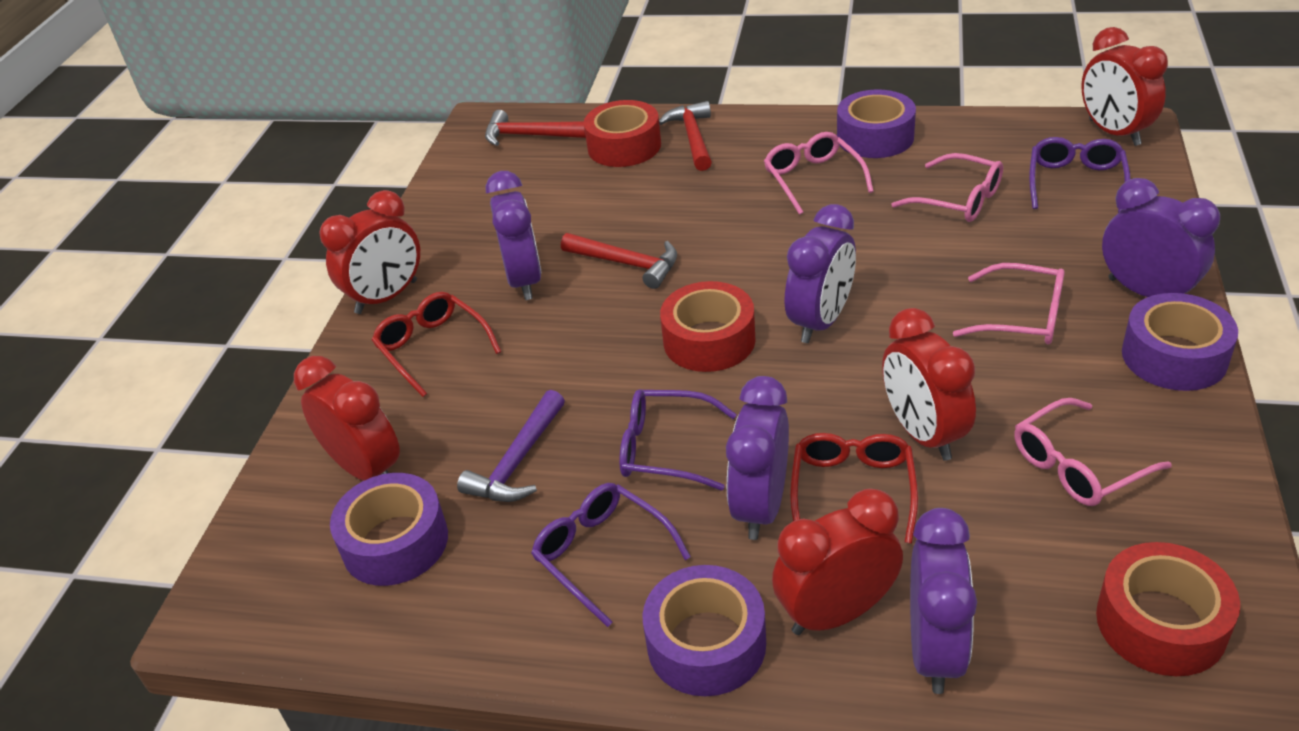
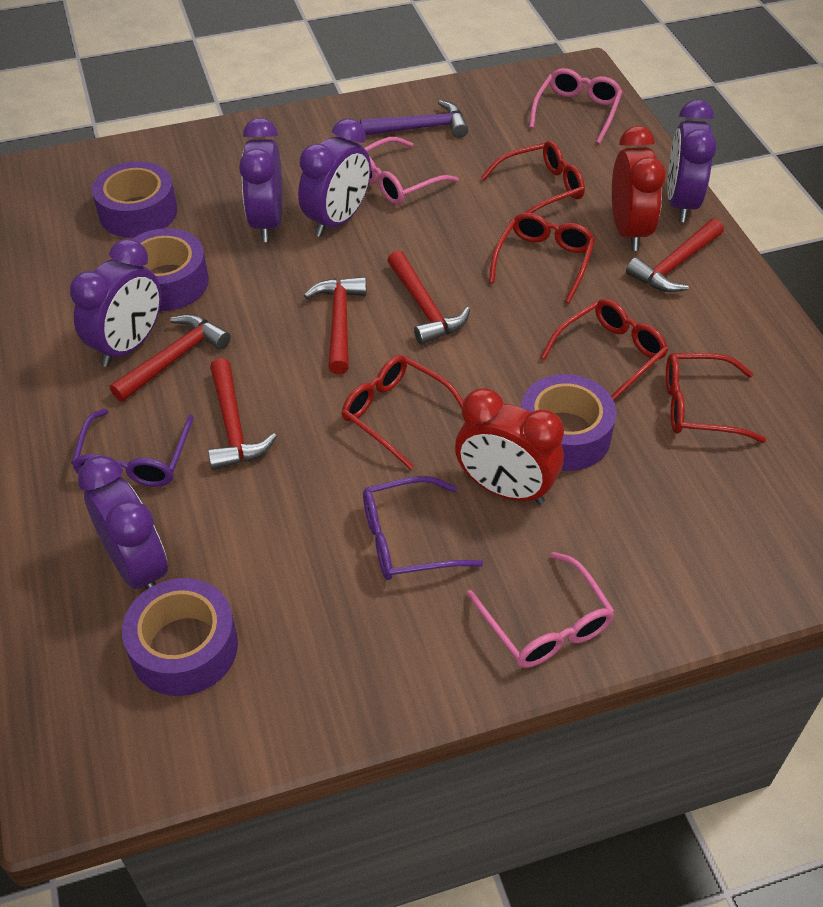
pink glasses: 4 -> 3
purple glasses: 3 -> 2
red clock: 5 -> 2
red glasses: 2 -> 5
red hammer: 3 -> 5
red tape: 3 -> 0

